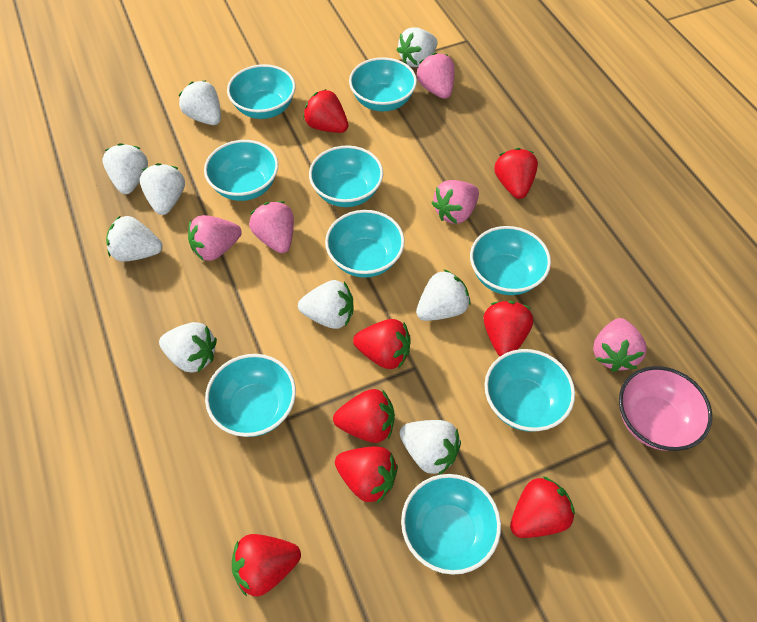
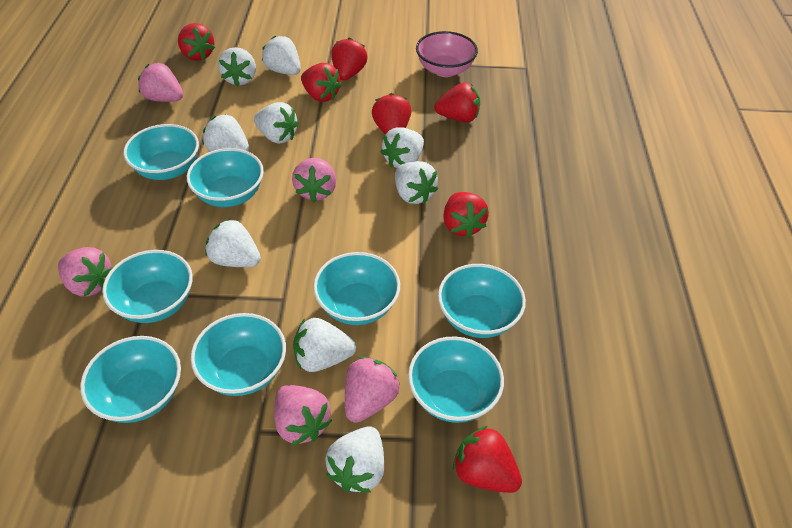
red strawberry: 8 -> 7
turquoise bowl: 9 -> 8

